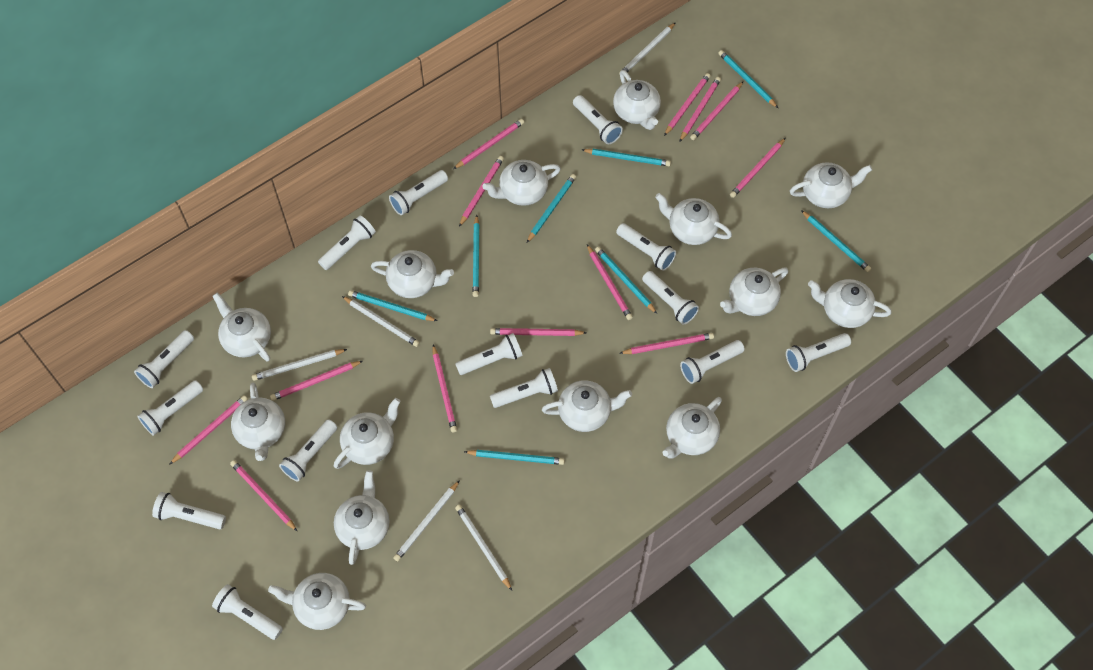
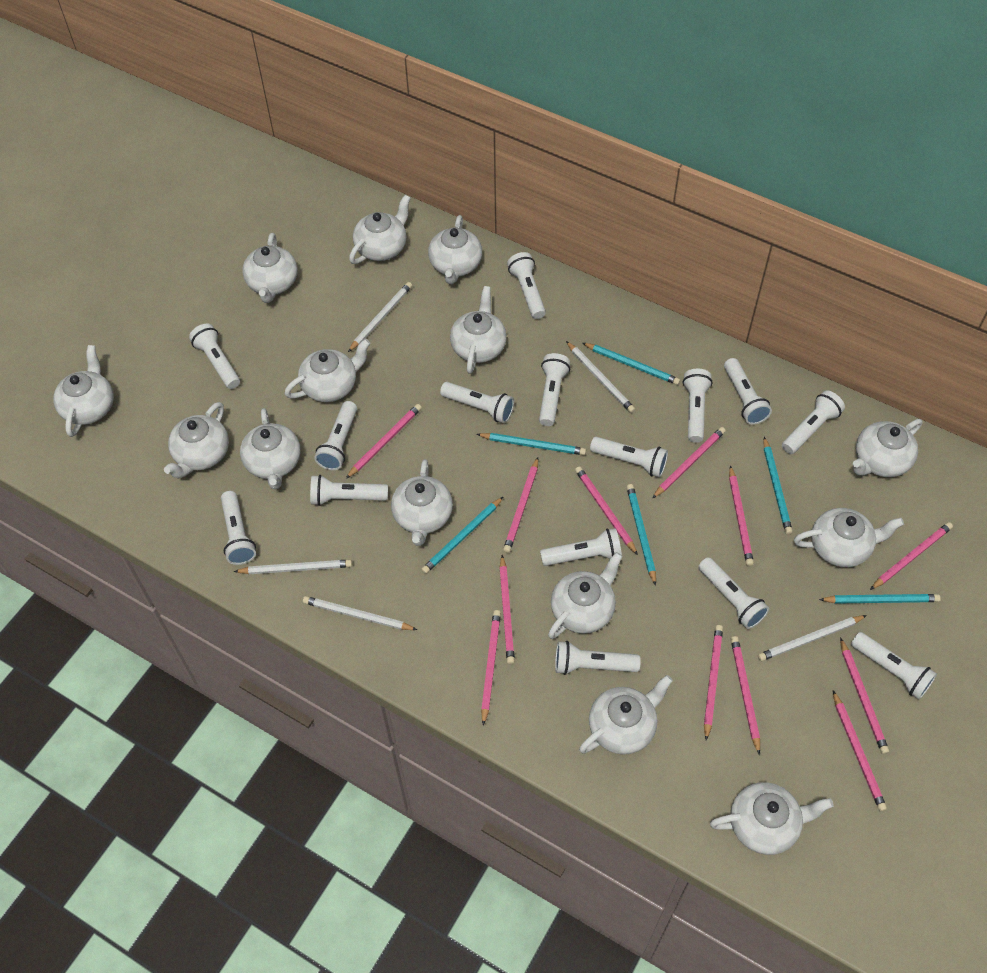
pink pencil: 13 -> 12
turquoise pencil: 8 -> 6
white flashlight: 14 -> 15

